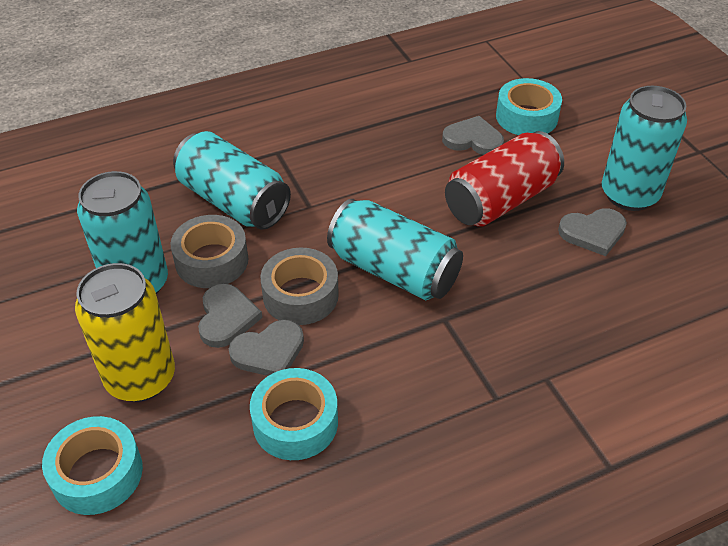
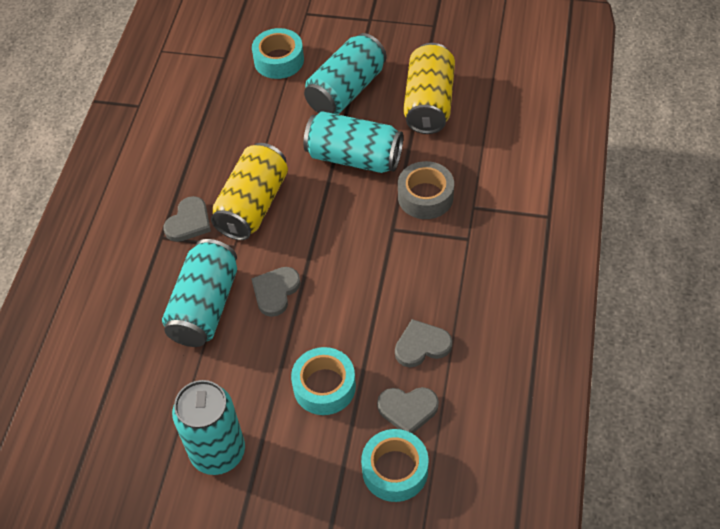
grey tape: 2 -> 1
red can: 1 -> 0
yellow can: 1 -> 2

